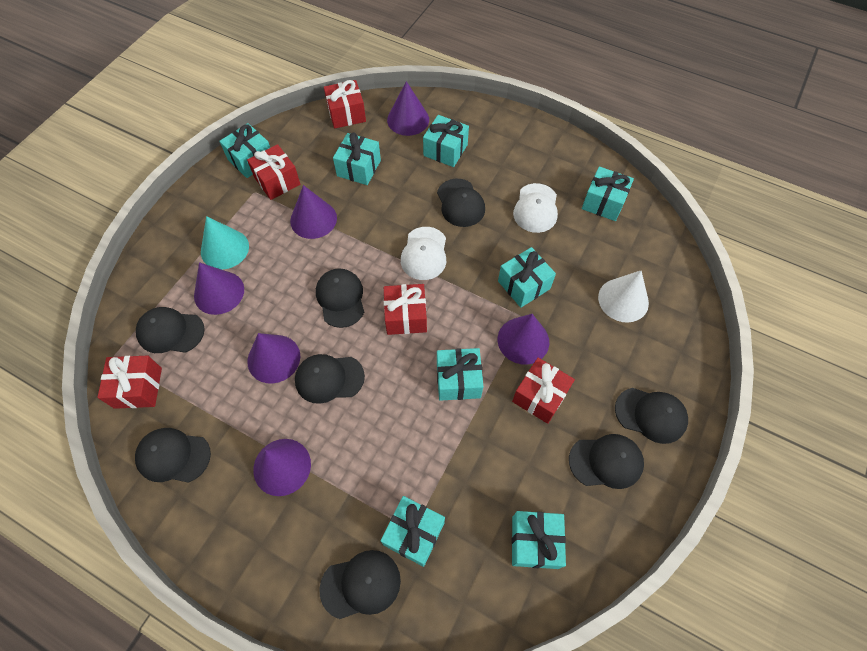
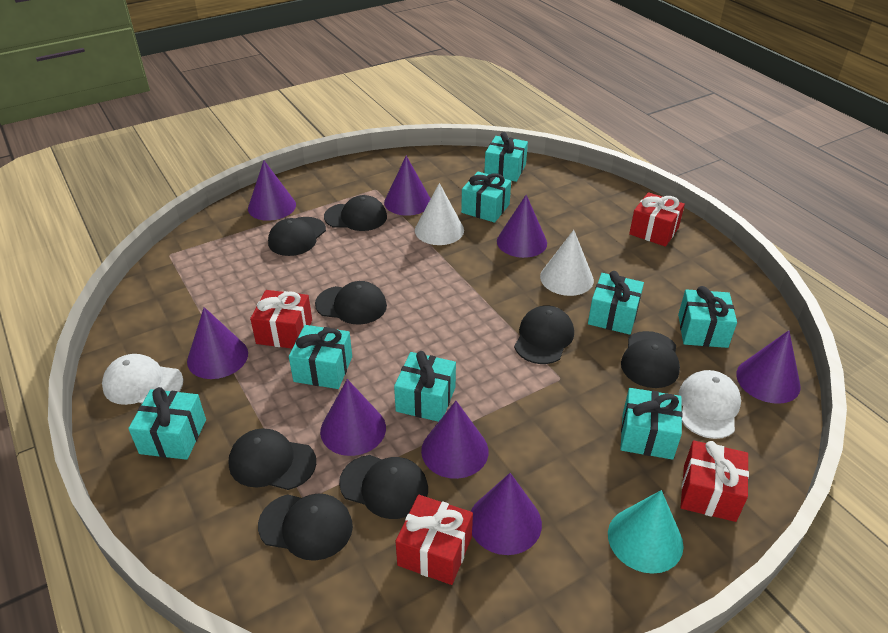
purple cone: 6 -> 8
red gift: 5 -> 4
white cone: 1 -> 2

